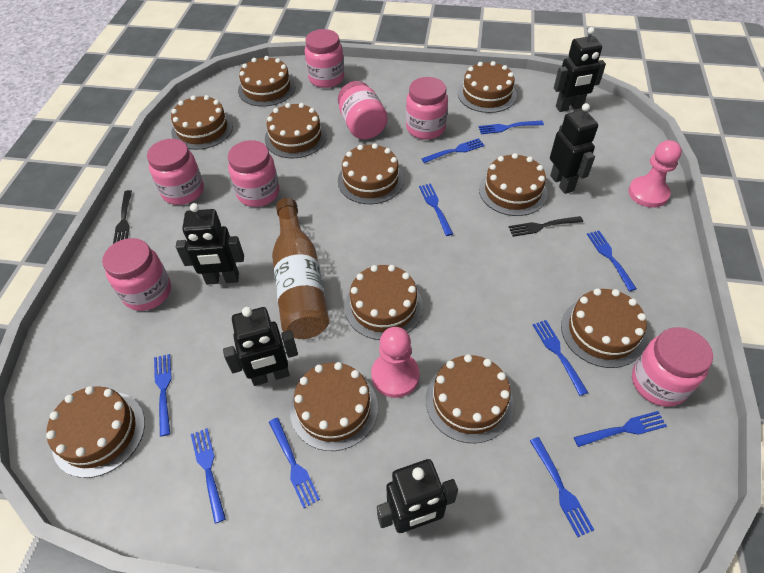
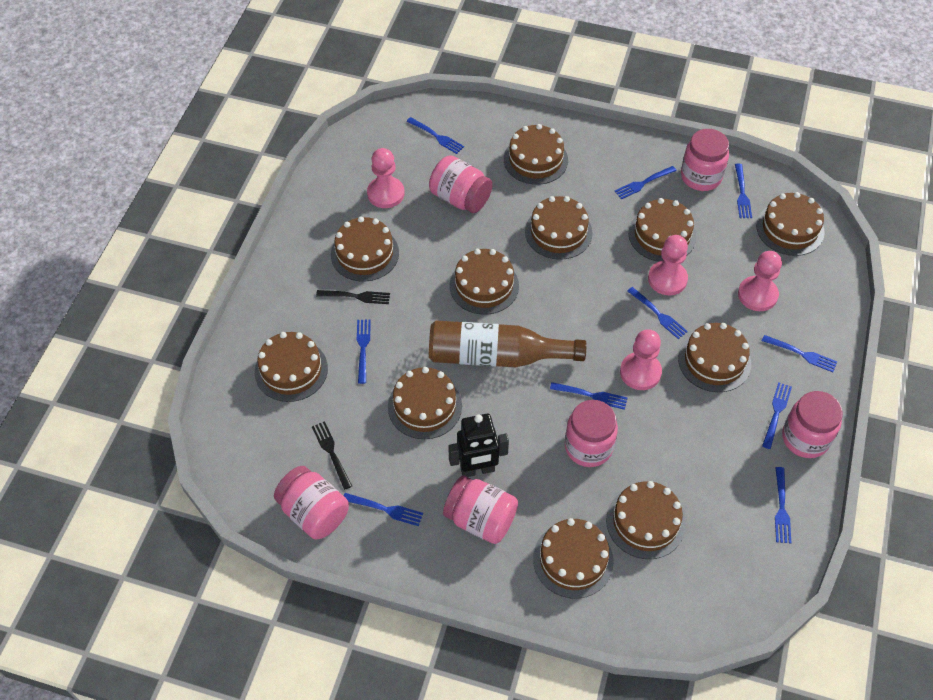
black robot: 5 -> 1
pink jar: 7 -> 6
pink pawn: 2 -> 4

